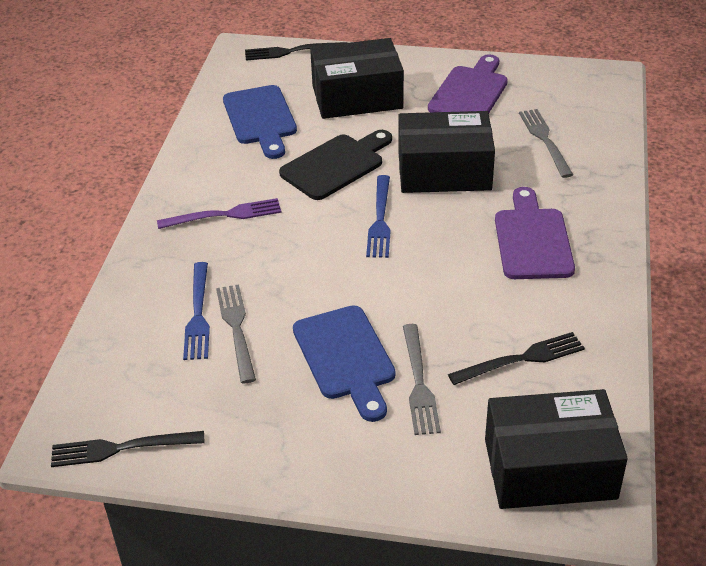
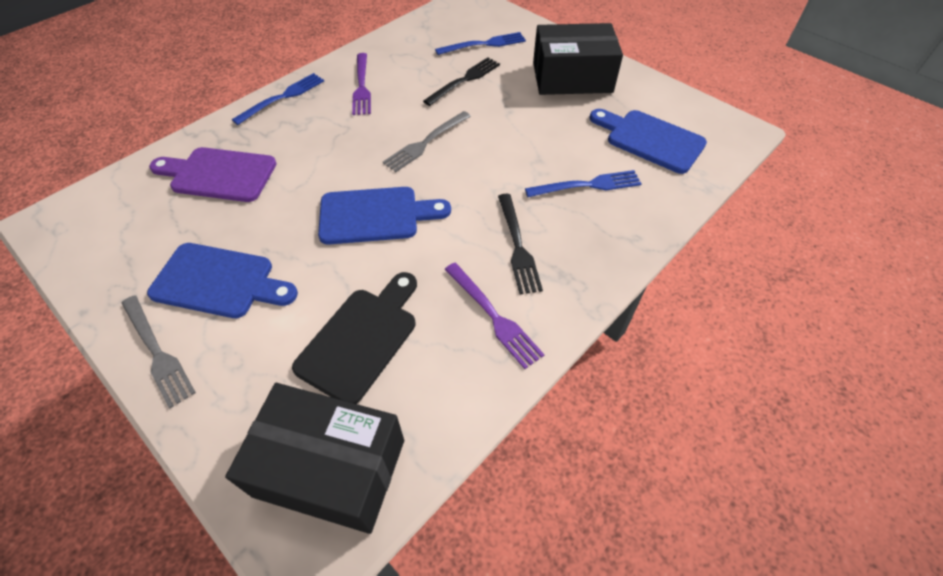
black box: 3 -> 2
black fork: 3 -> 2
blue cutting board: 2 -> 3
blue fork: 2 -> 3
grey fork: 3 -> 2
purple cutting board: 2 -> 1
purple fork: 1 -> 2

